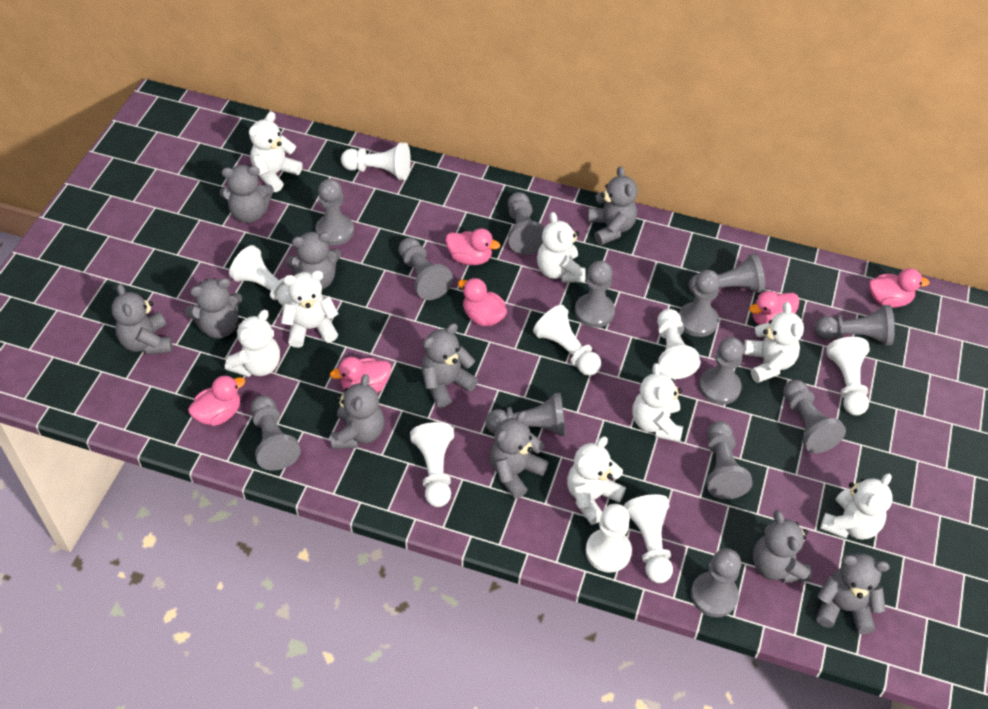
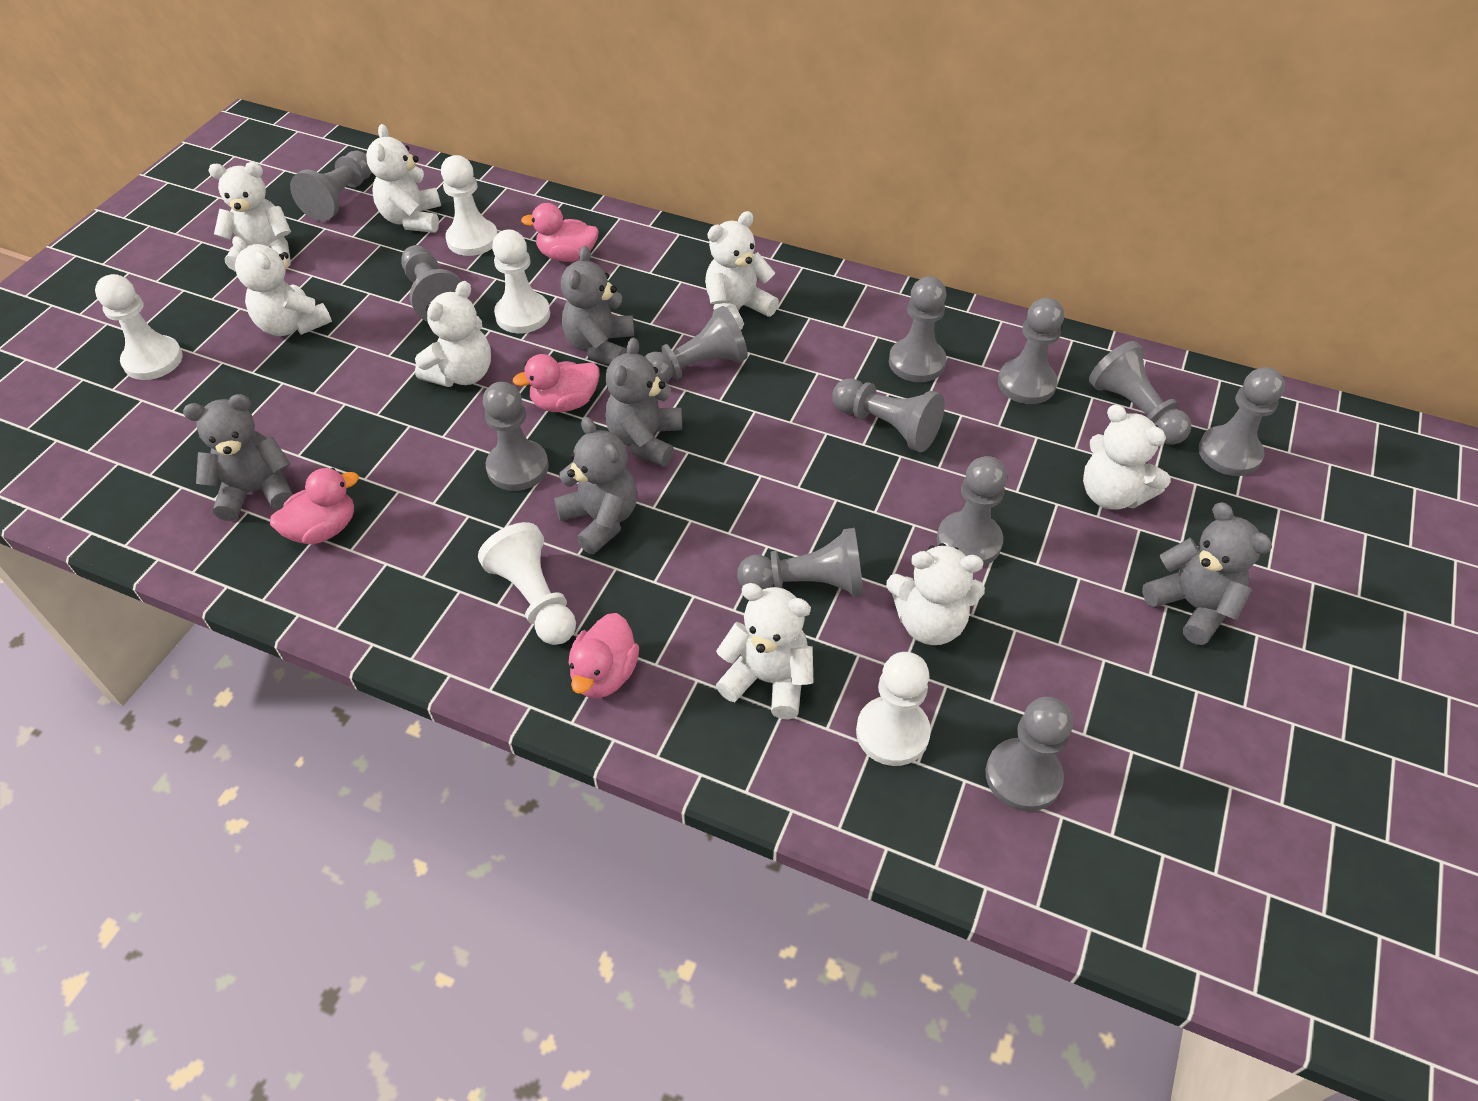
grey pawn: 13 -> 12
grey teddy bear: 10 -> 5
pink duck: 6 -> 4
white pawn: 8 -> 5

